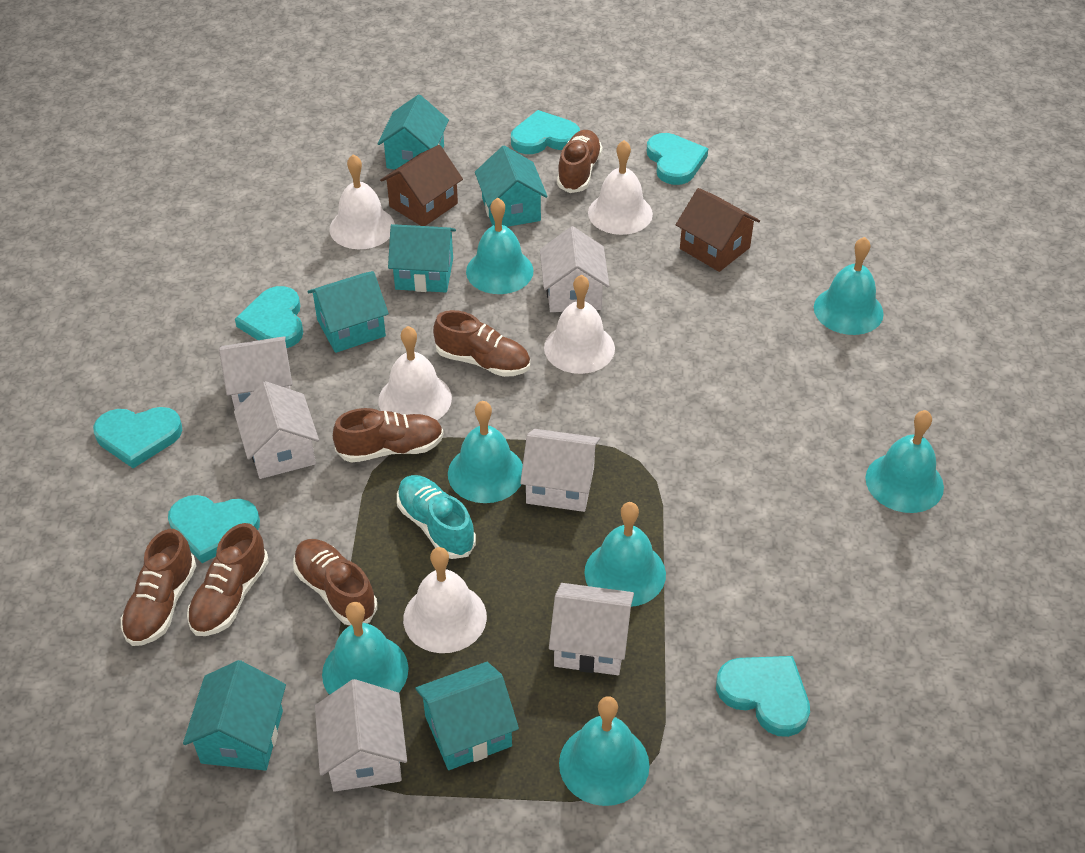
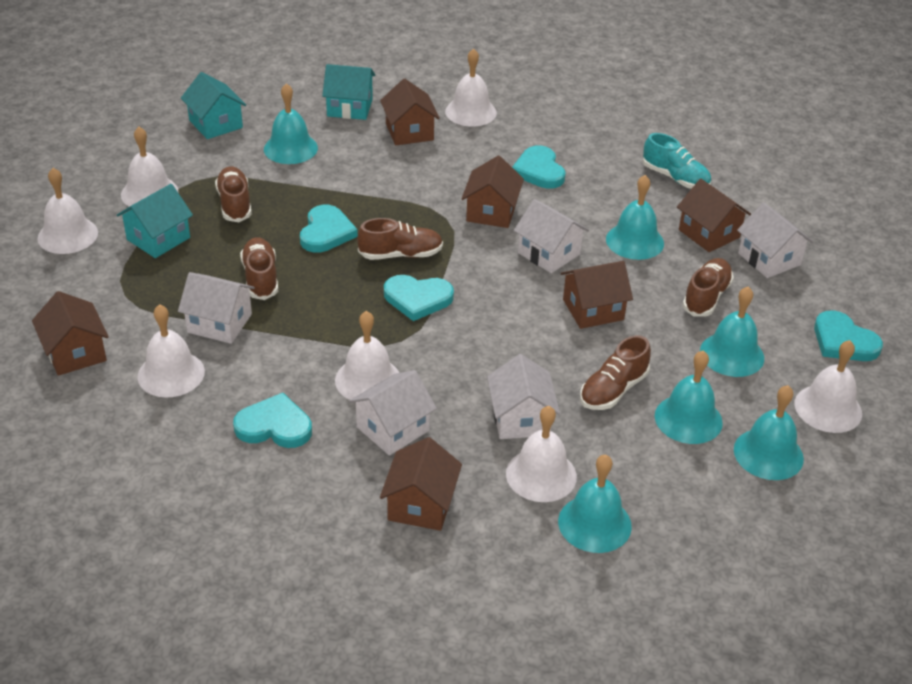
brown house: 2 -> 6
brown shoe: 6 -> 5
turquoise bell: 7 -> 6
turquoise heart: 6 -> 5
turquoise house: 6 -> 3
white bell: 5 -> 7
white house: 6 -> 5

